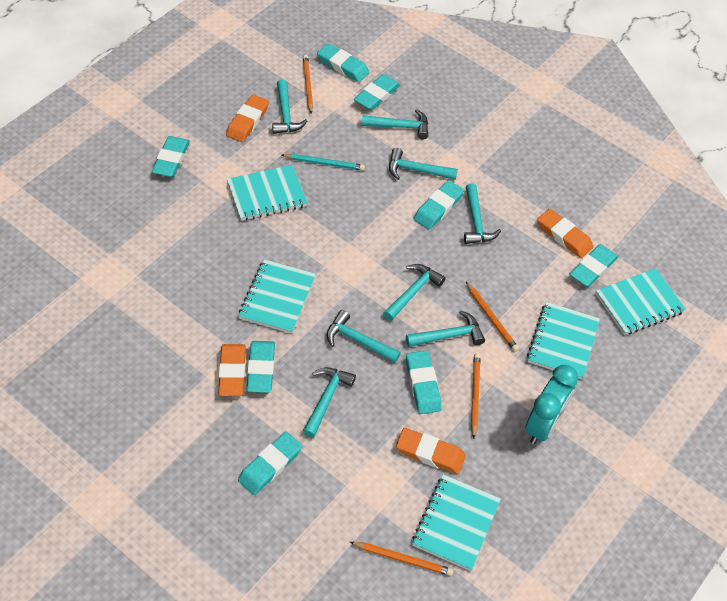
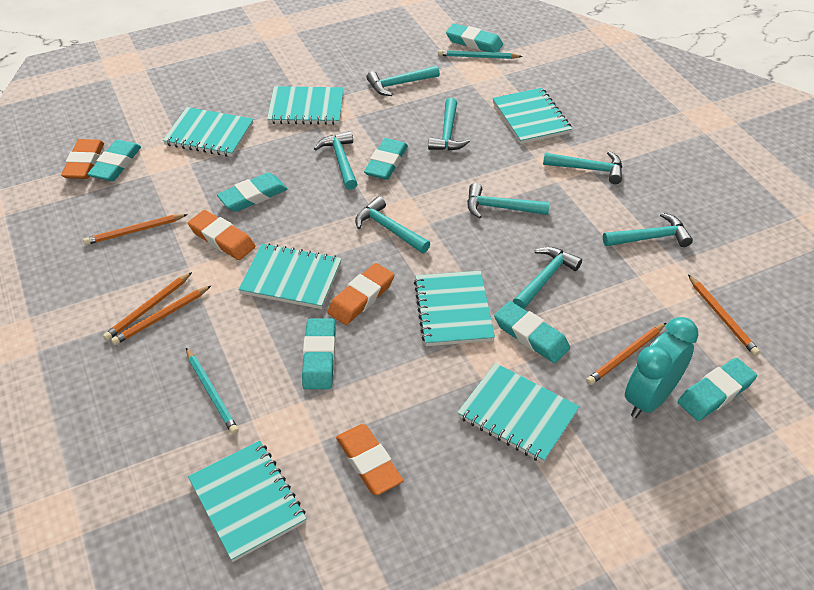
orange pencil: 4 -> 5
turquoise eraser: 8 -> 7
turquoise notebook: 5 -> 7
turquoise pencil: 1 -> 2

